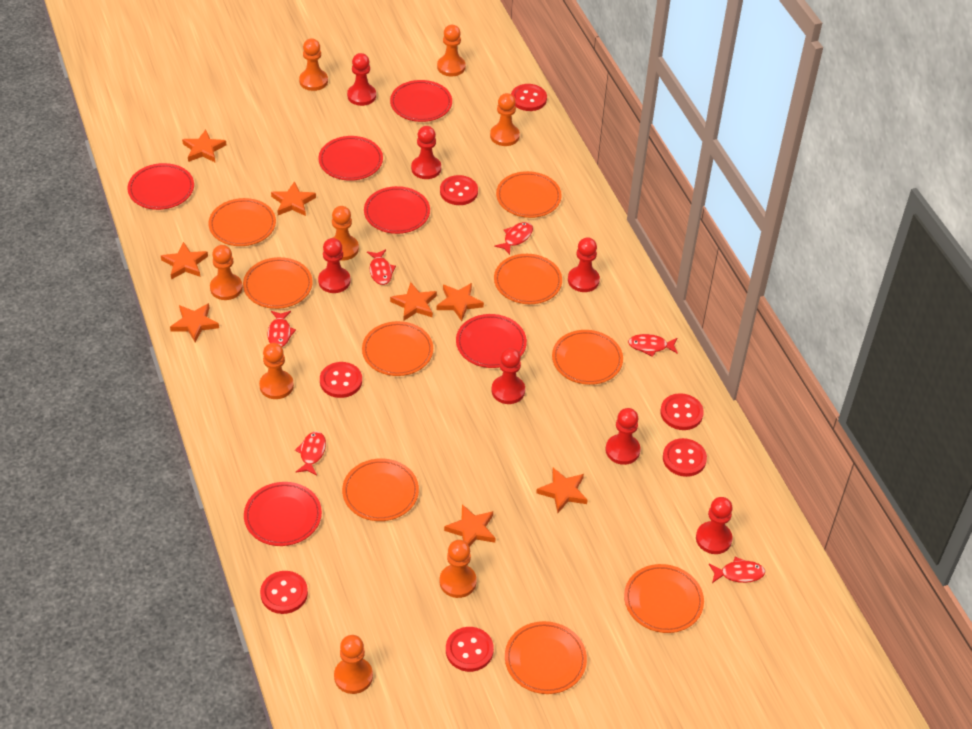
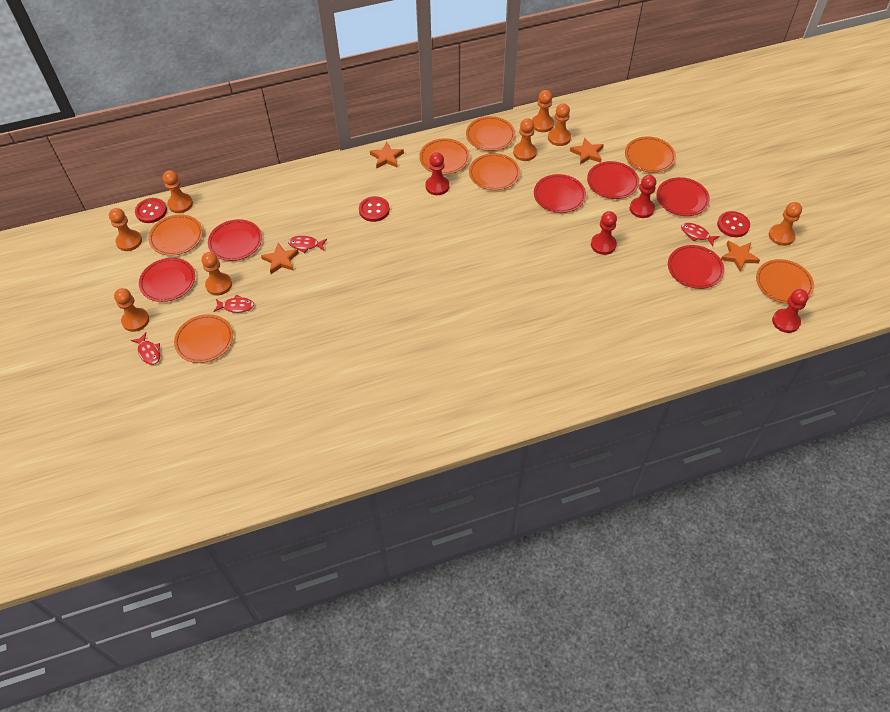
orange plate: 9 -> 7
orange star: 8 -> 4
red button: 7 -> 3
red fish: 6 -> 4
red pawn: 7 -> 4

